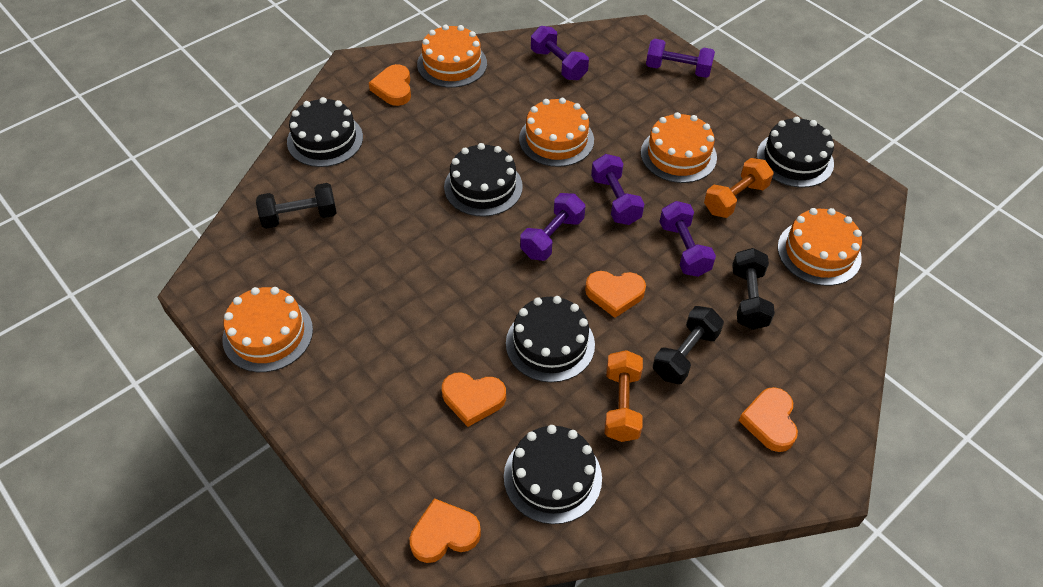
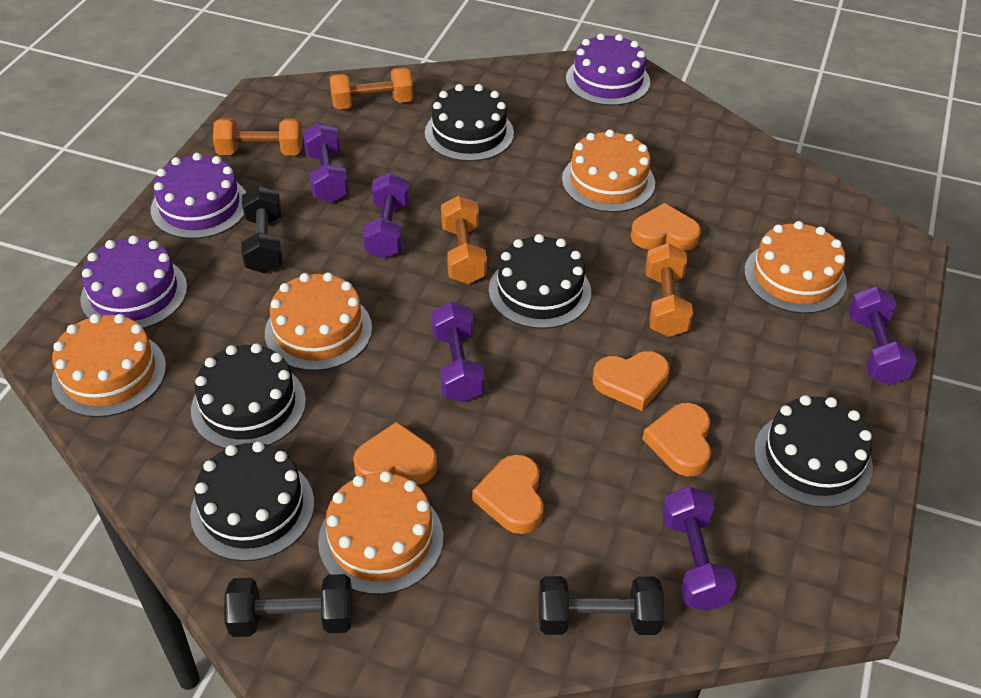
orange dumbbell: 2 -> 4
purple cake: 0 -> 3

